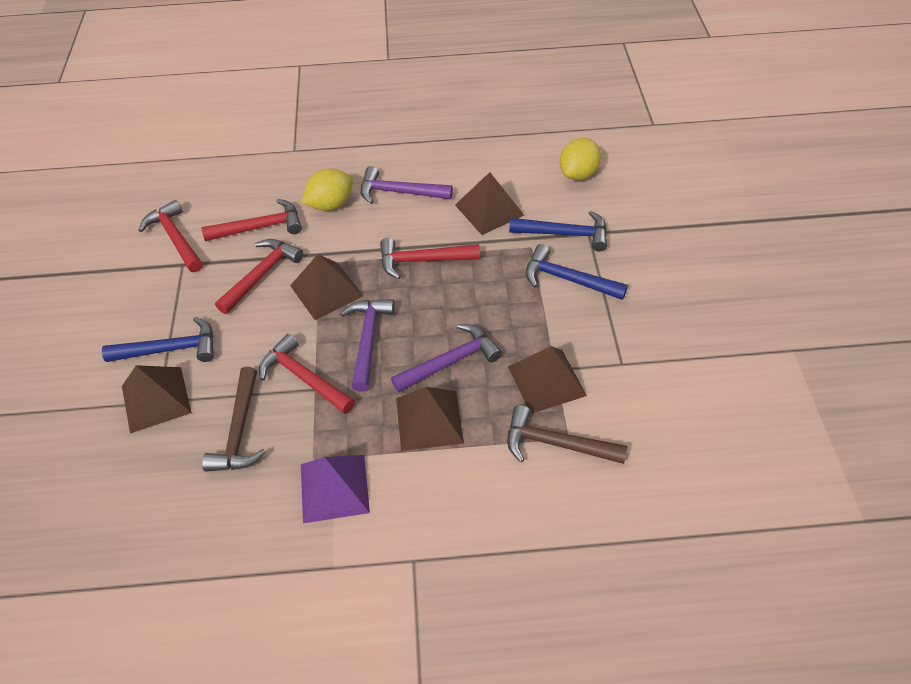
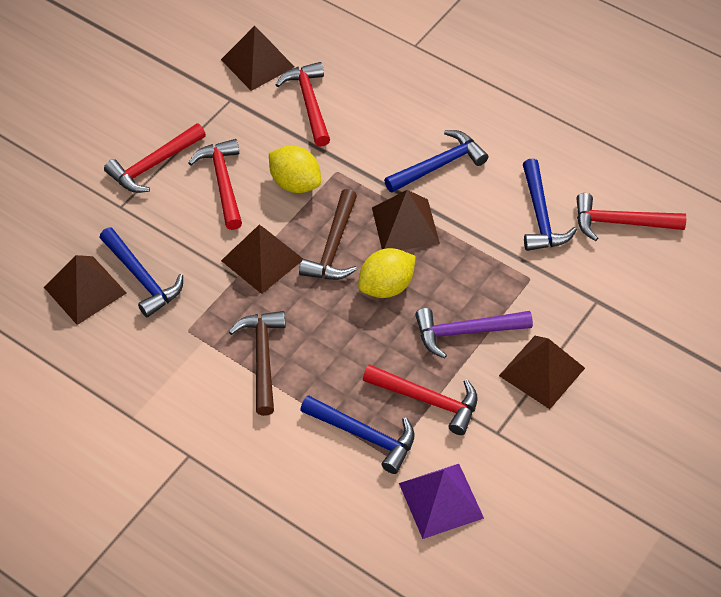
blue hammer: 3 -> 4
purple hammer: 3 -> 1

